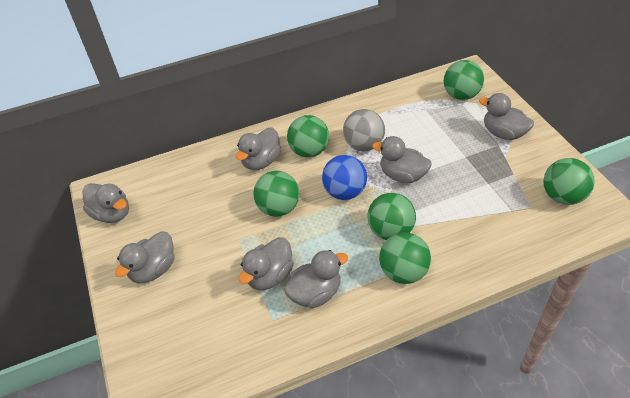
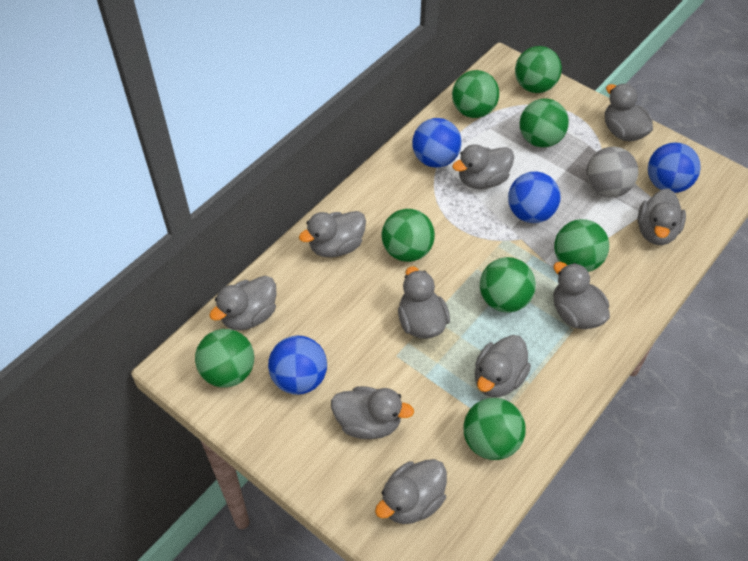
blue ball: 1 -> 4
green ball: 6 -> 8
grey duck: 7 -> 10

